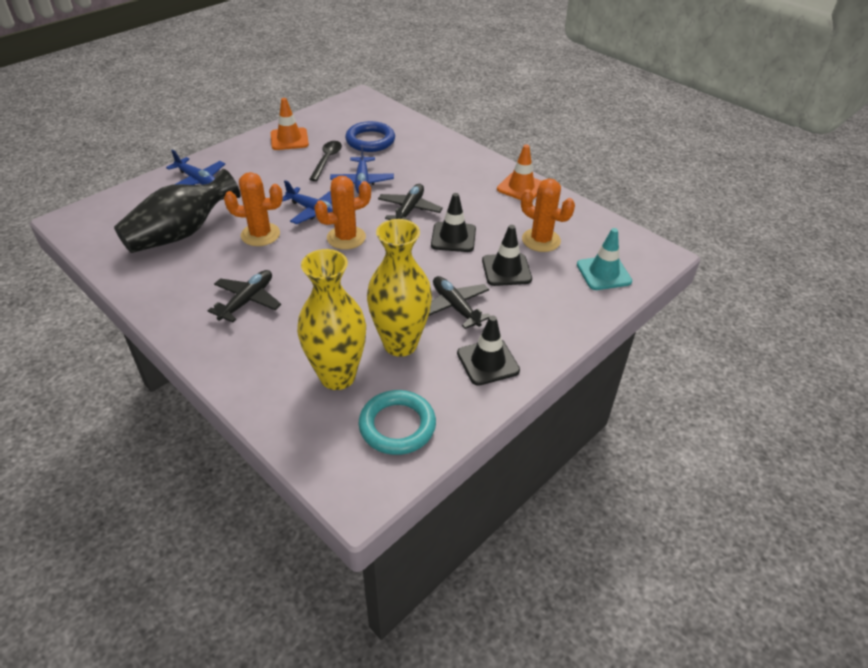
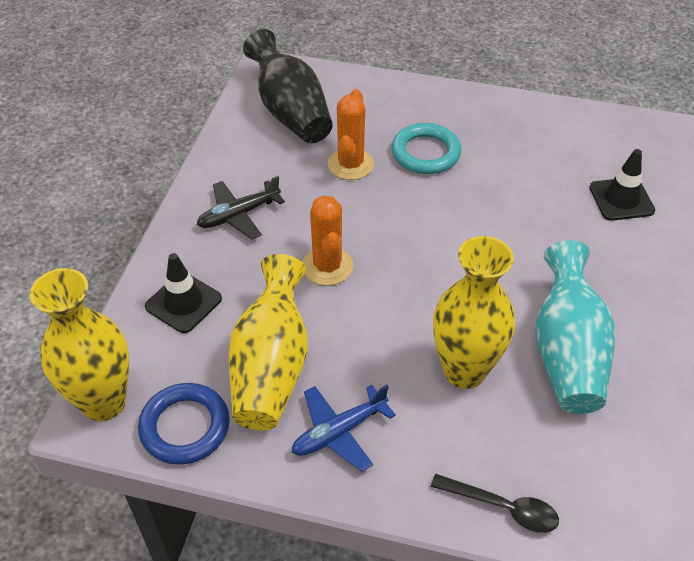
black plane: 3 -> 1
black traffic cone: 3 -> 2
blue plane: 3 -> 1
orange cactus: 3 -> 2
orange traffic cone: 2 -> 0
turquoise traffic cone: 1 -> 0
turquoise vase: 0 -> 1
yellow vase: 2 -> 3

